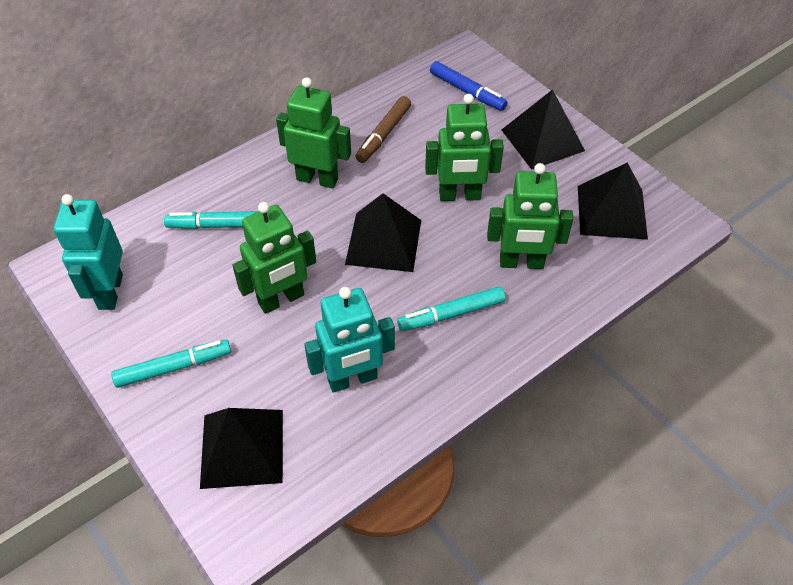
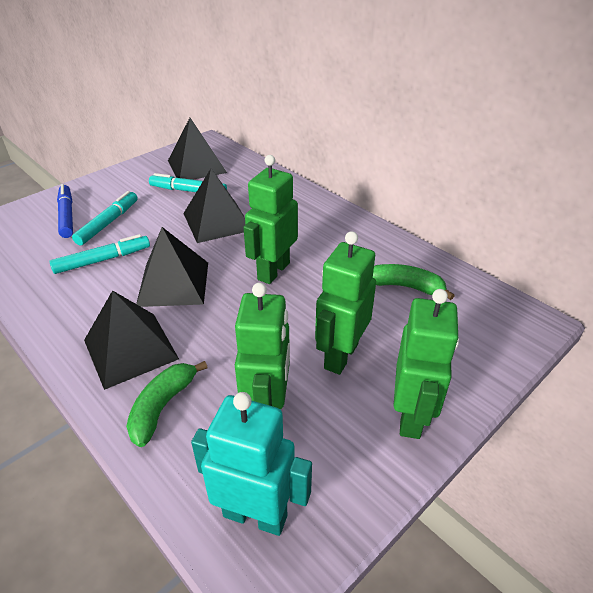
brown marker: 1 -> 0
green banana: 0 -> 2
turquoise robot: 2 -> 1

